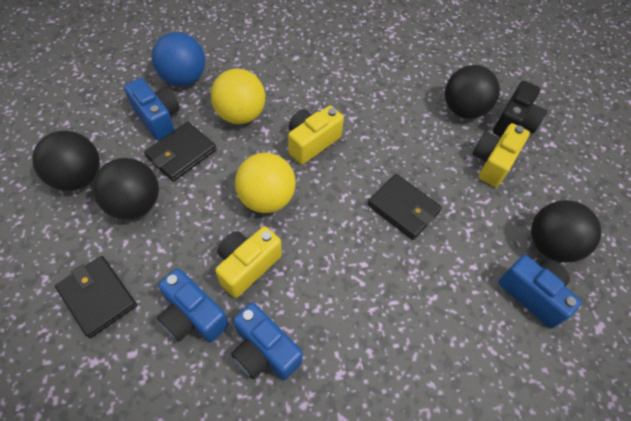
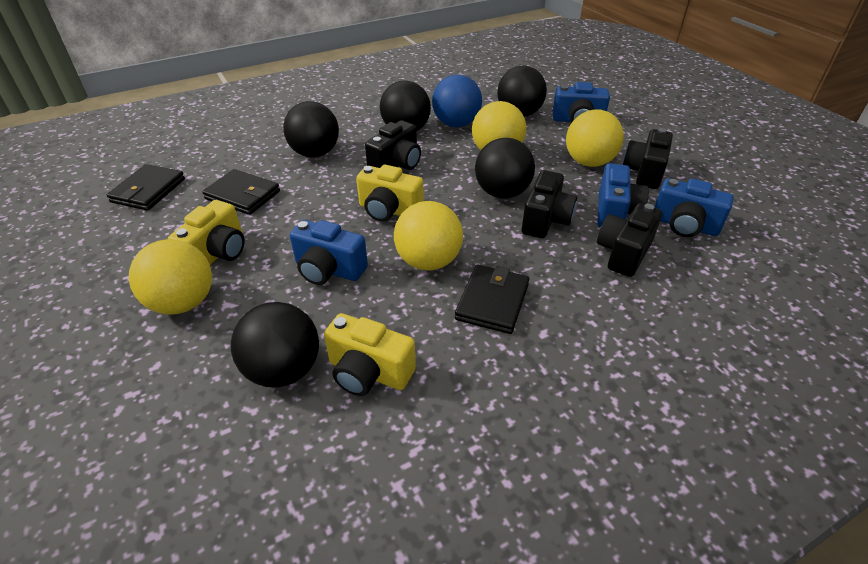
black ball: 4 -> 5
black camera: 1 -> 4
yellow ball: 2 -> 4

